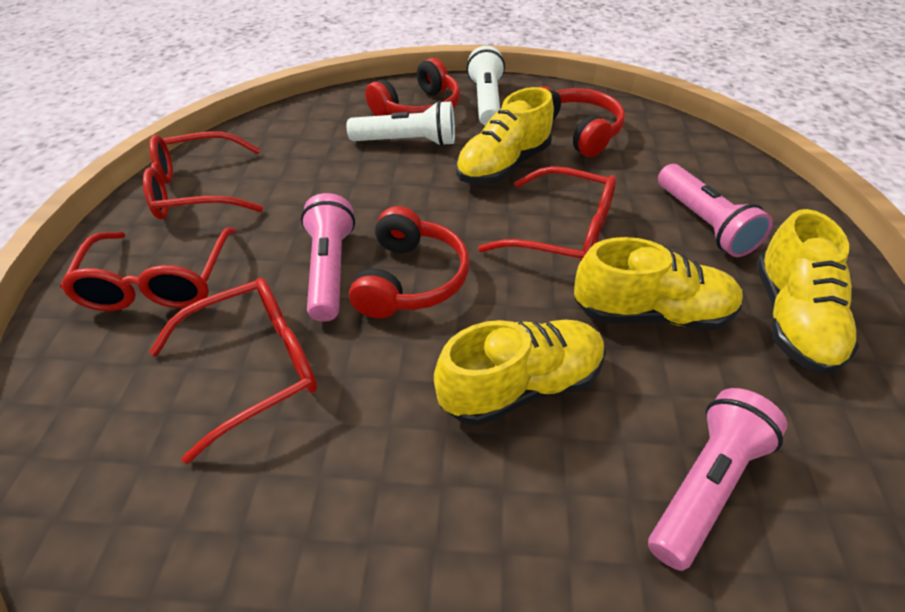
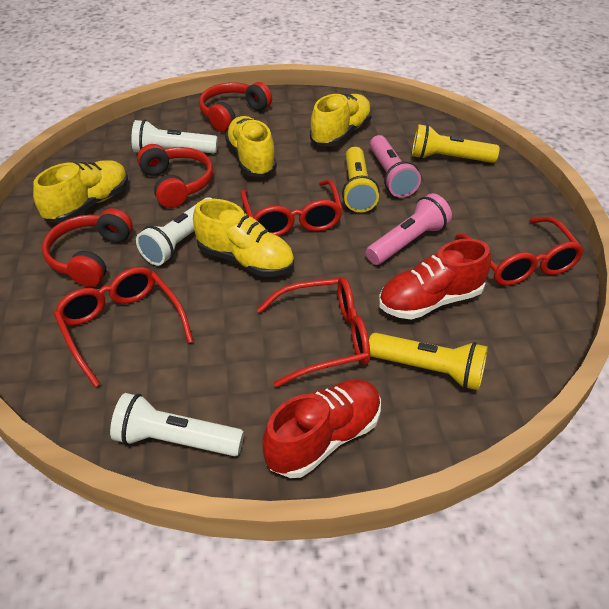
pink flashlight: 3 -> 2
red shoe: 0 -> 2
white flashlight: 2 -> 3
yellow flashlight: 0 -> 3

